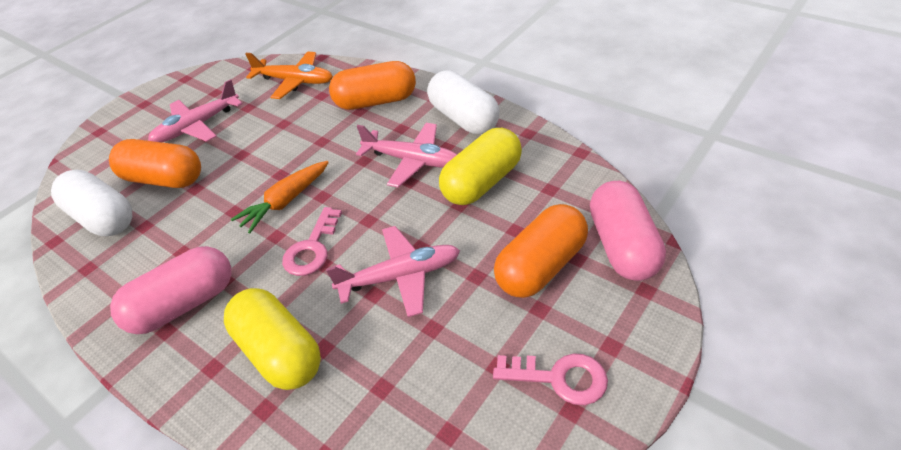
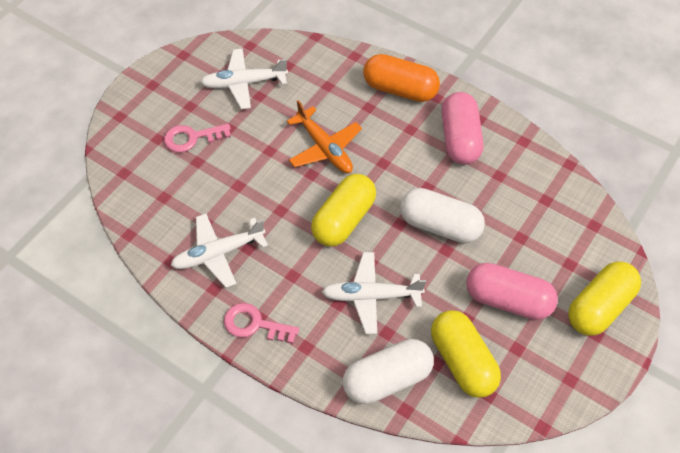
orange capsule: 3 -> 1
orange carrot: 1 -> 0
pink plane: 3 -> 0
white plane: 0 -> 3
yellow capsule: 2 -> 3

